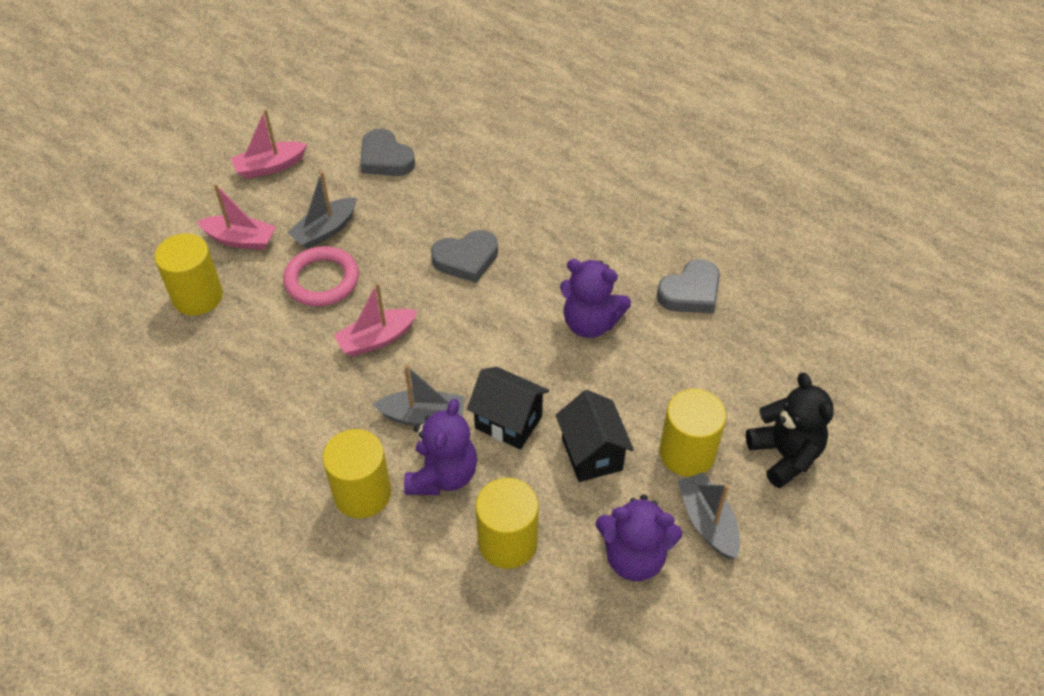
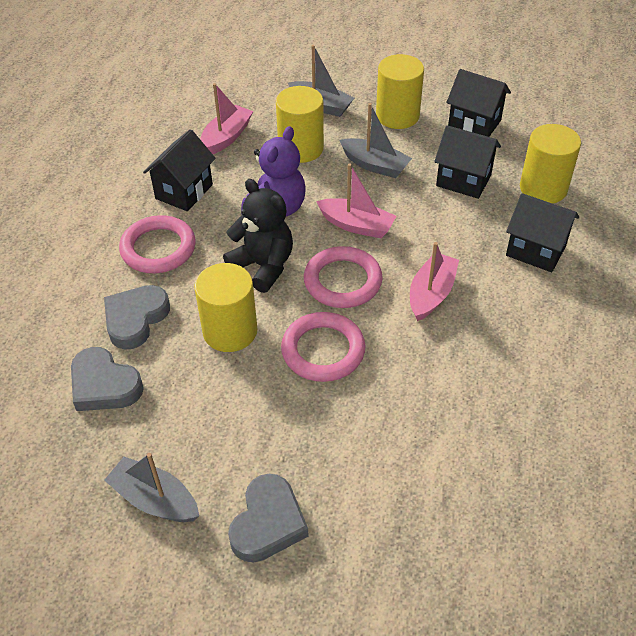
black house: 2 -> 4
pink ring: 1 -> 3
purple teddy bear: 3 -> 1

